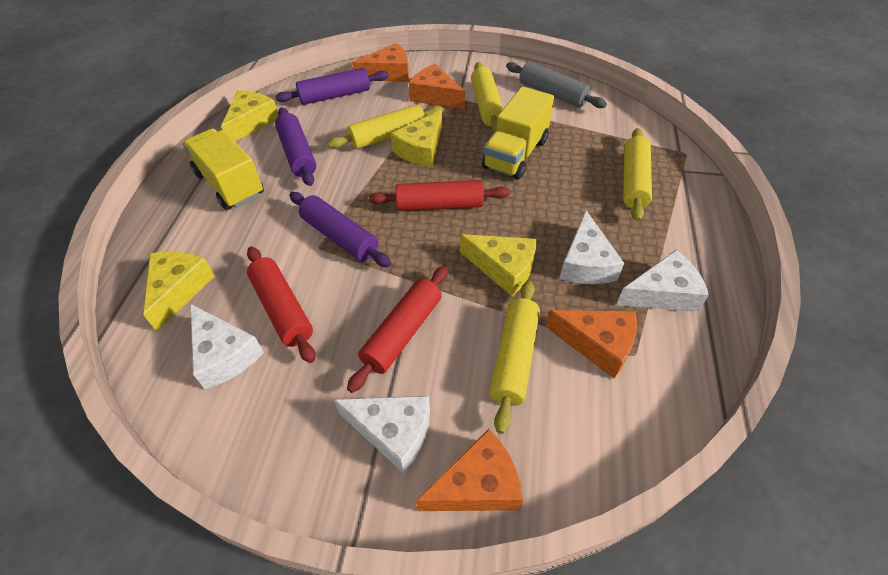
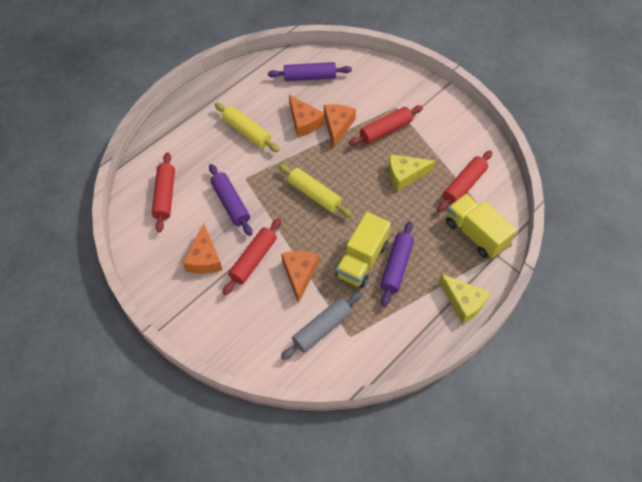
red rolling pin: 3 -> 4
white cheese: 4 -> 0
yellow cheese: 4 -> 2
yellow rolling pin: 4 -> 2

